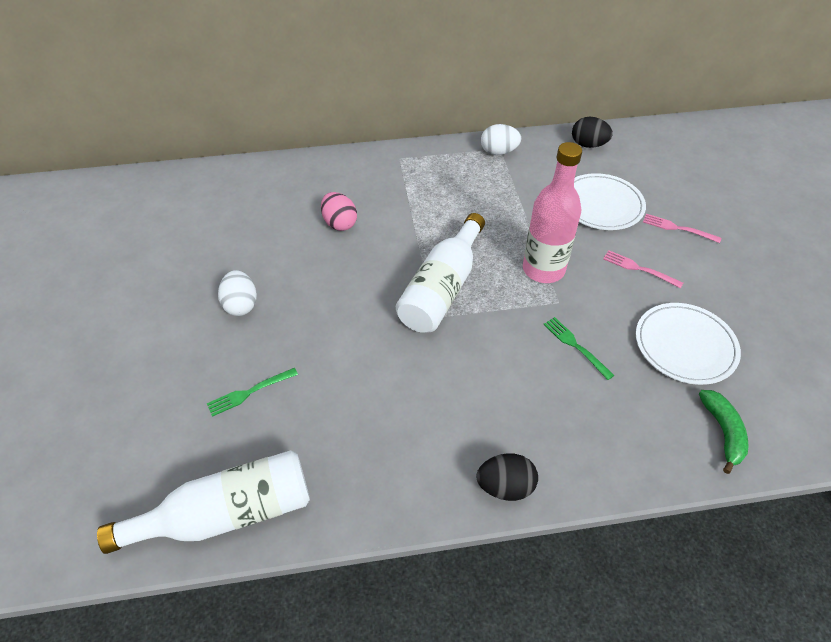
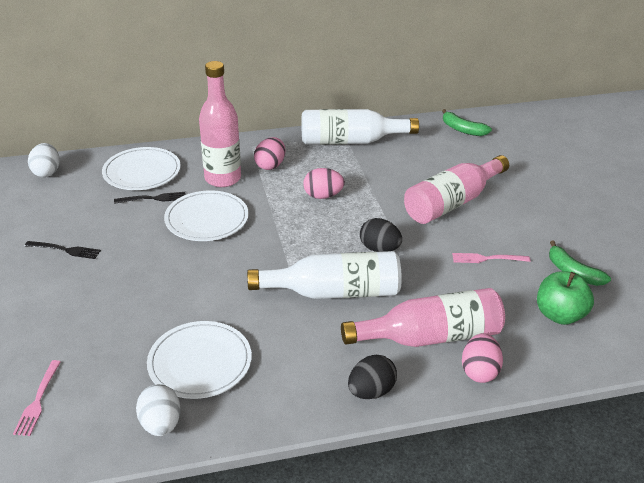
black fork: 0 -> 2
green apple: 0 -> 1
green banana: 1 -> 2
green fork: 2 -> 0
pink bottle: 1 -> 3
pink egg: 1 -> 3
white plate: 2 -> 3

